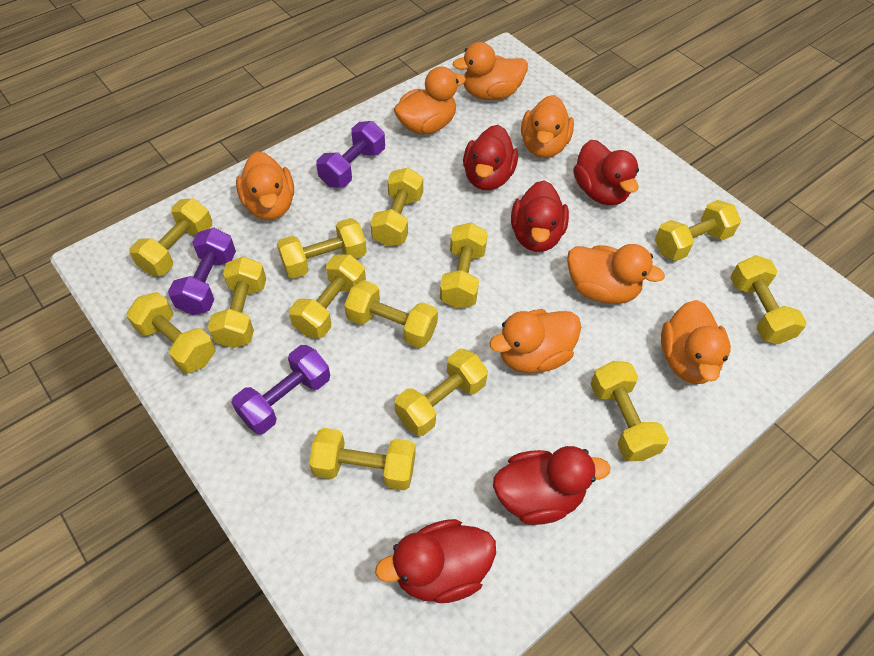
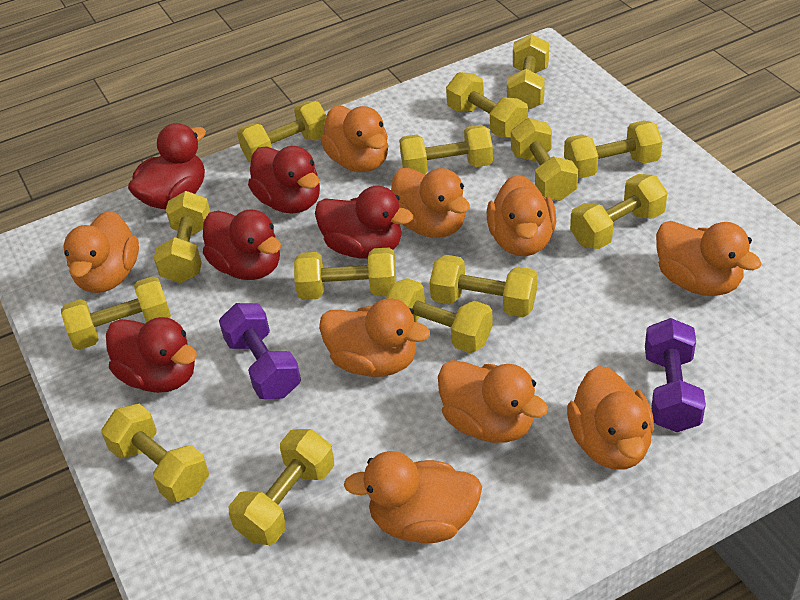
orange duck: 7 -> 9
purple dumbbell: 3 -> 2
yellow dumbbell: 13 -> 14

